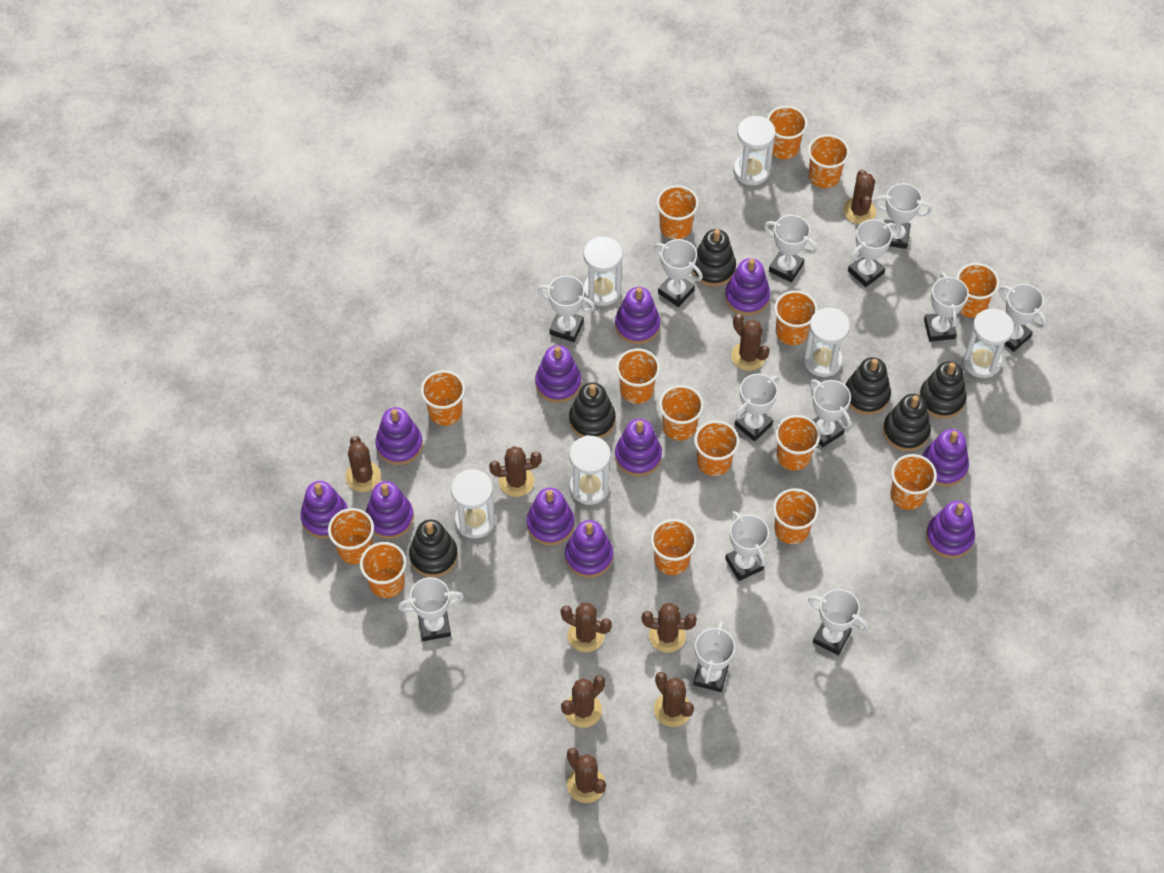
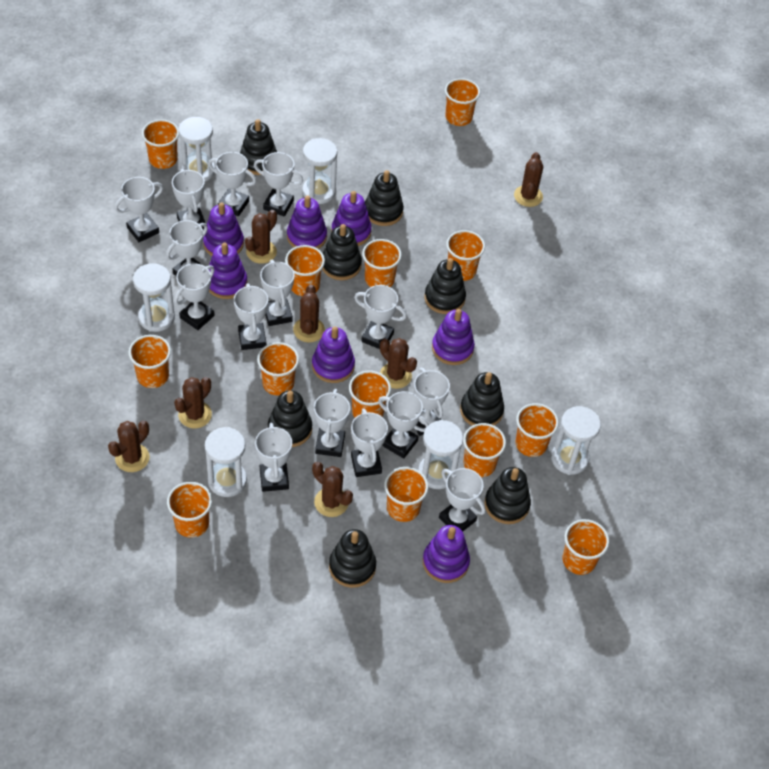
black stacking toy: 6 -> 8
brown cactus: 9 -> 7
orange cup: 15 -> 13
purple stacking toy: 11 -> 7
white trophy: 13 -> 15

